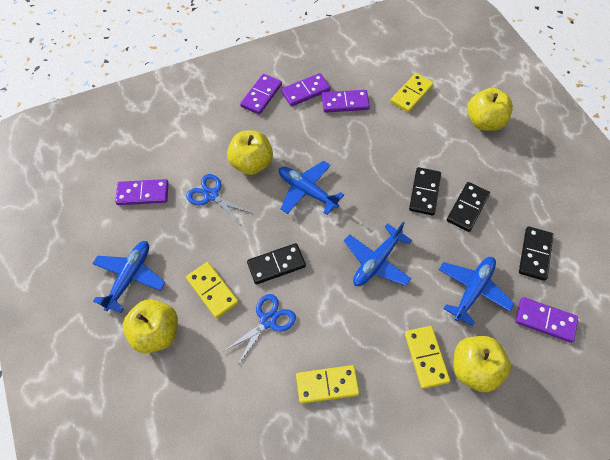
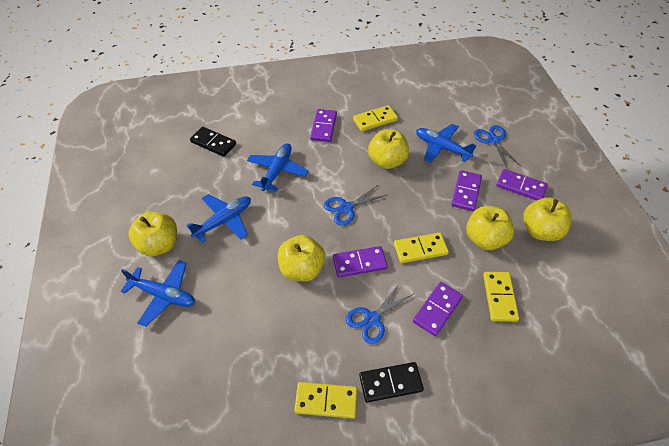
black domino: 4 -> 2
blue scissors: 2 -> 3
yellow apple: 4 -> 5

